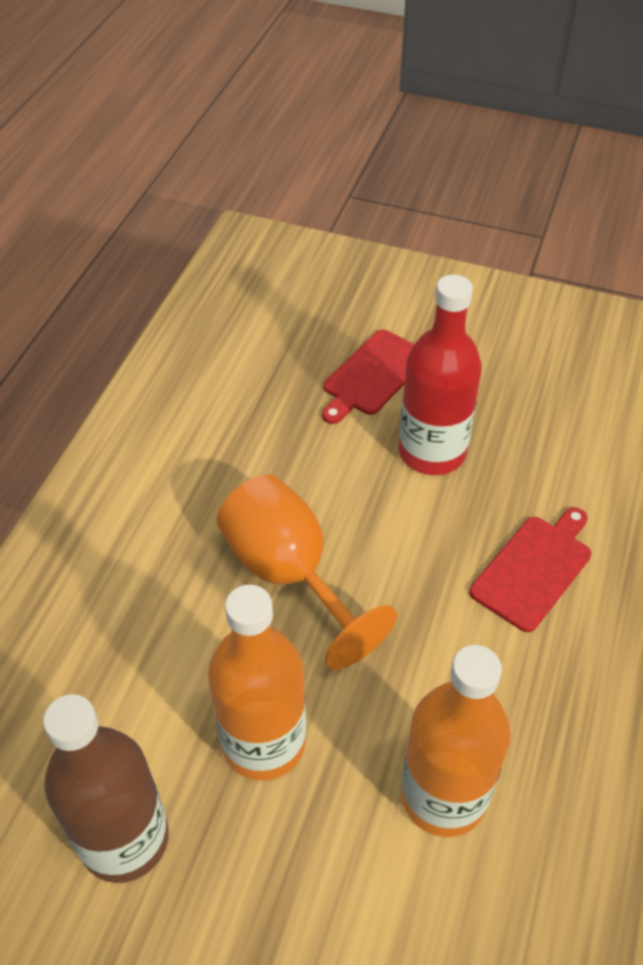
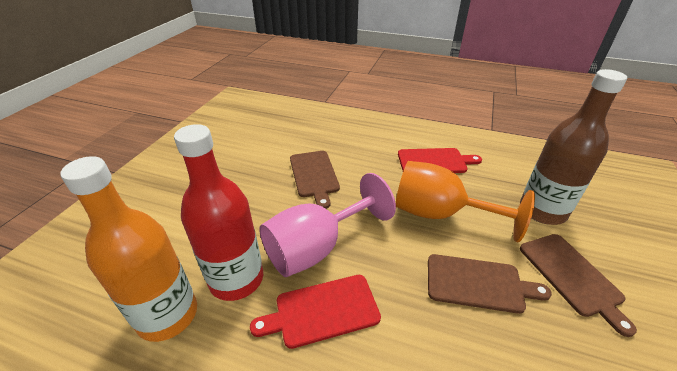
brown cutting board: 0 -> 3
orange bottle: 2 -> 1
pink goblet: 0 -> 1

